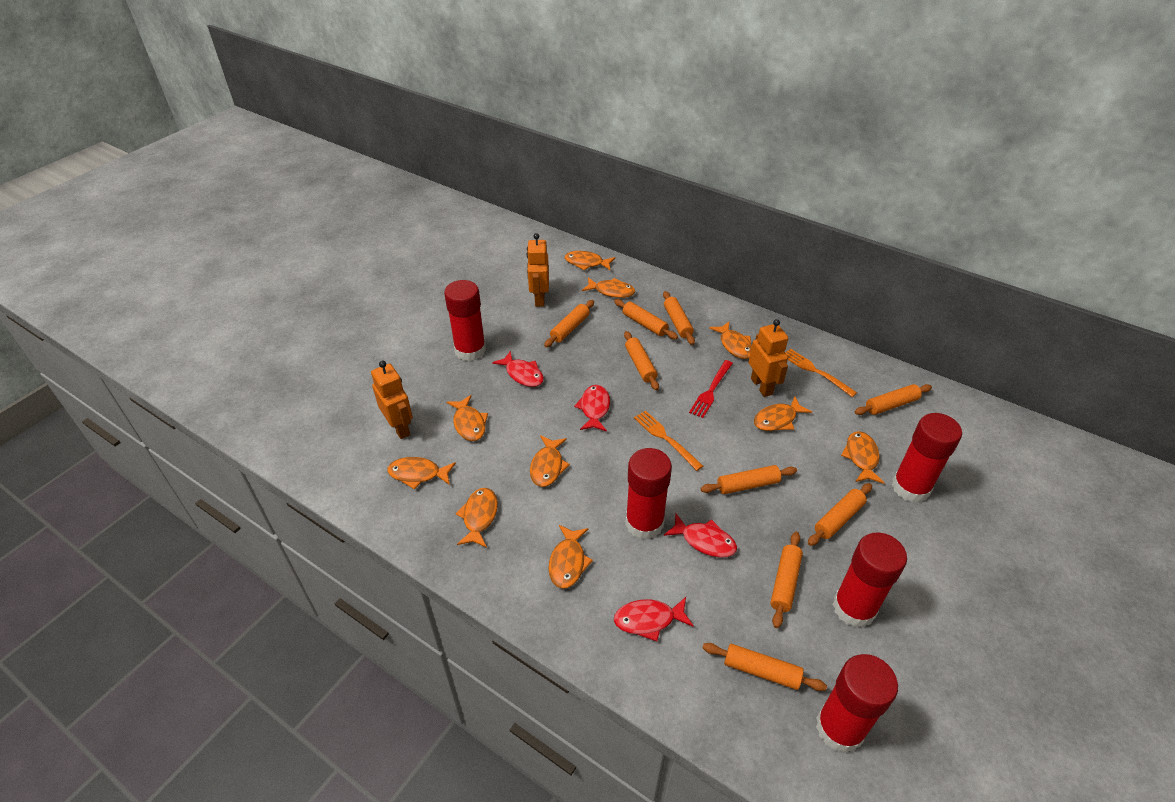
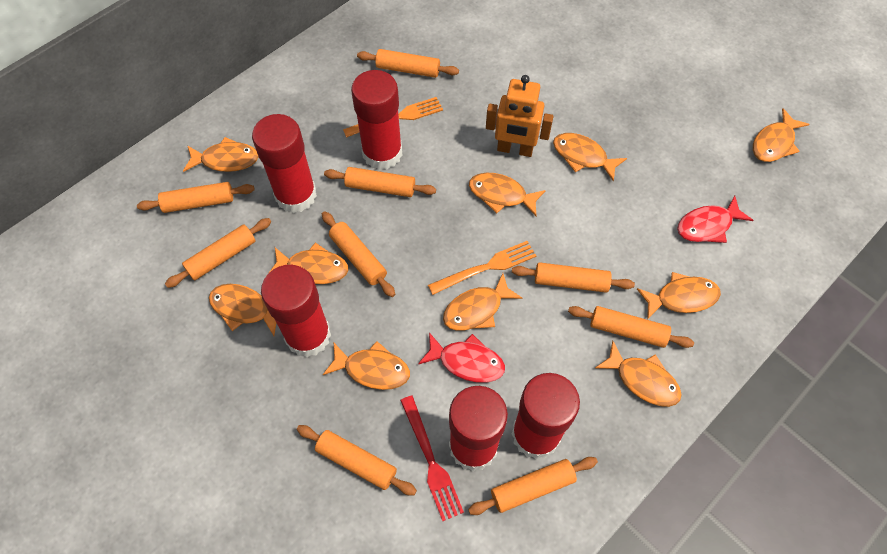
orange robot: 3 -> 1
red fish: 4 -> 2

